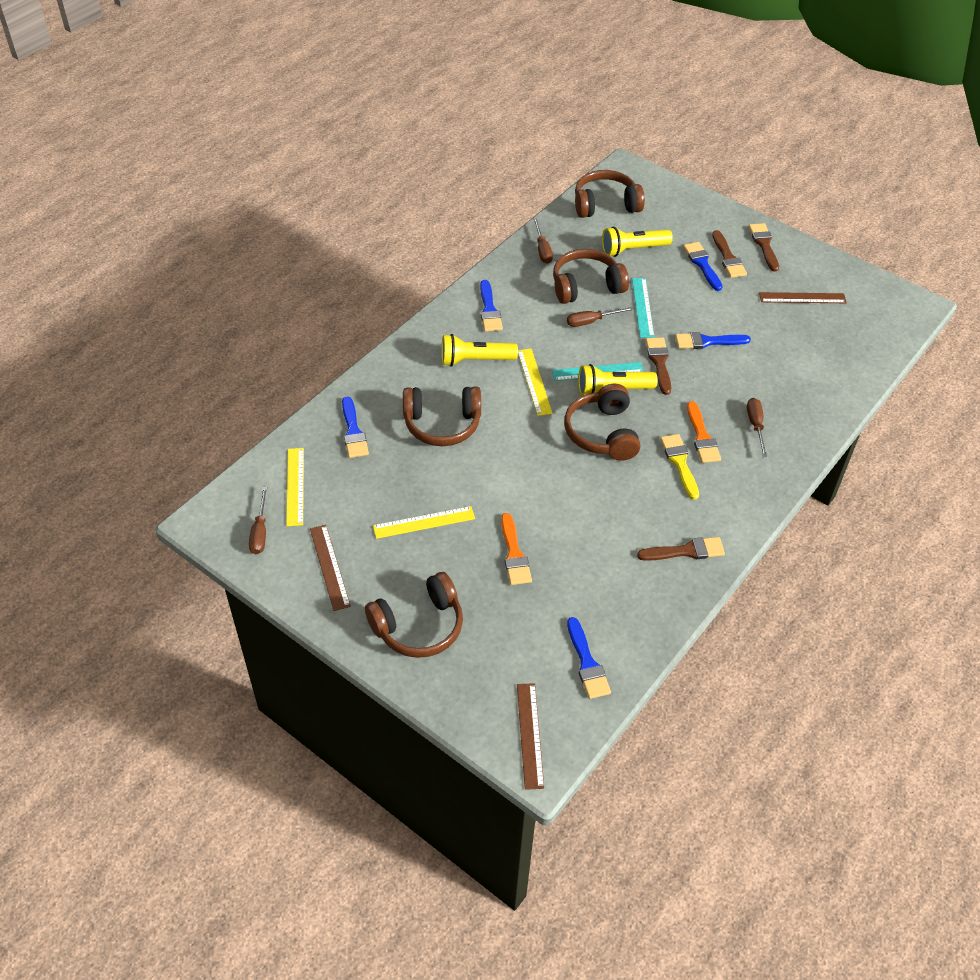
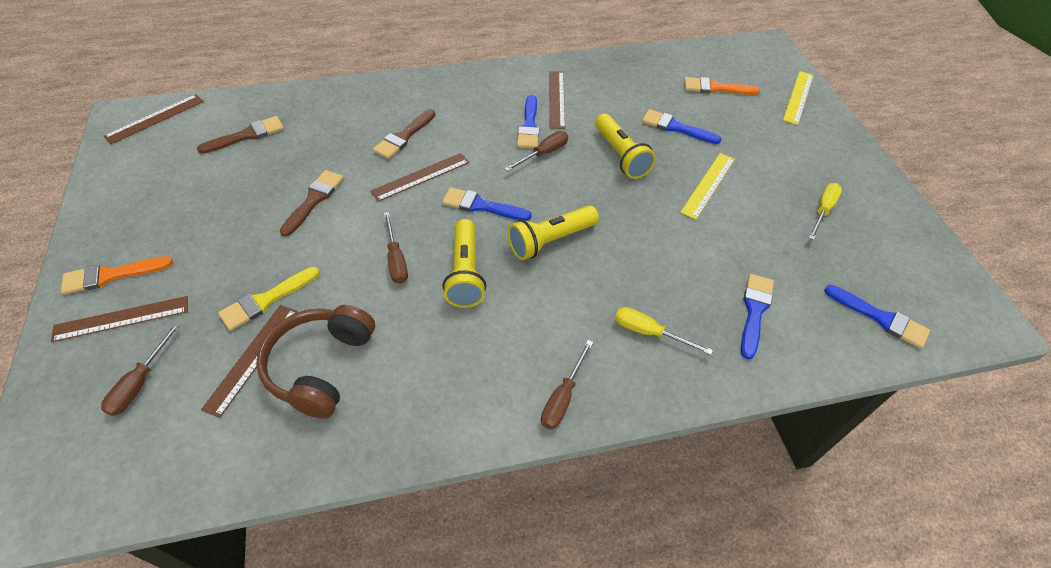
brown brush: 4 -> 3
brown headphones: 5 -> 1
brown ruler: 3 -> 5
turquoise ruler: 2 -> 0
yellow ruler: 3 -> 2
yellow screwdriver: 0 -> 2

